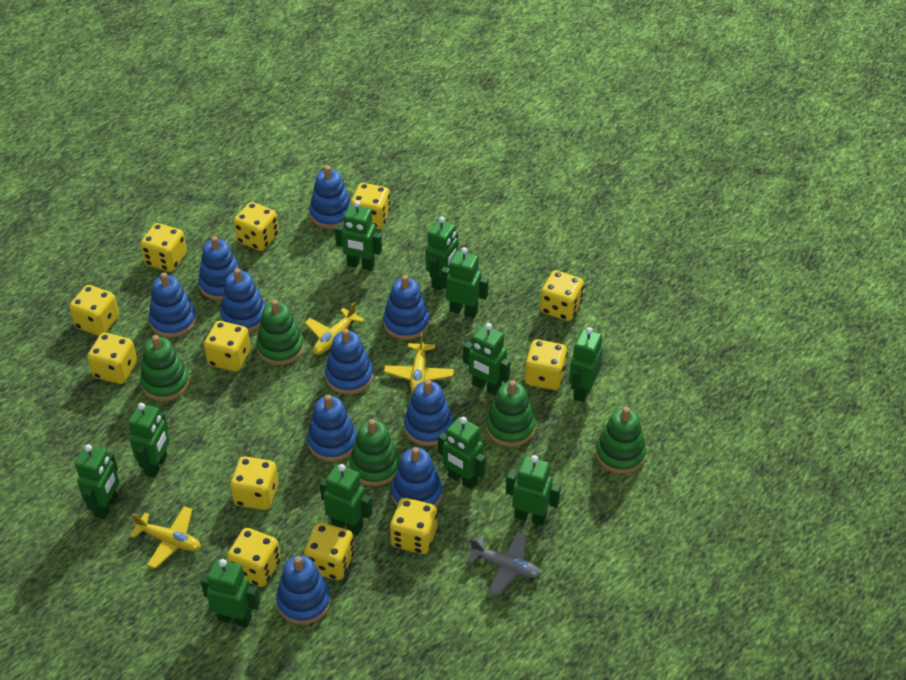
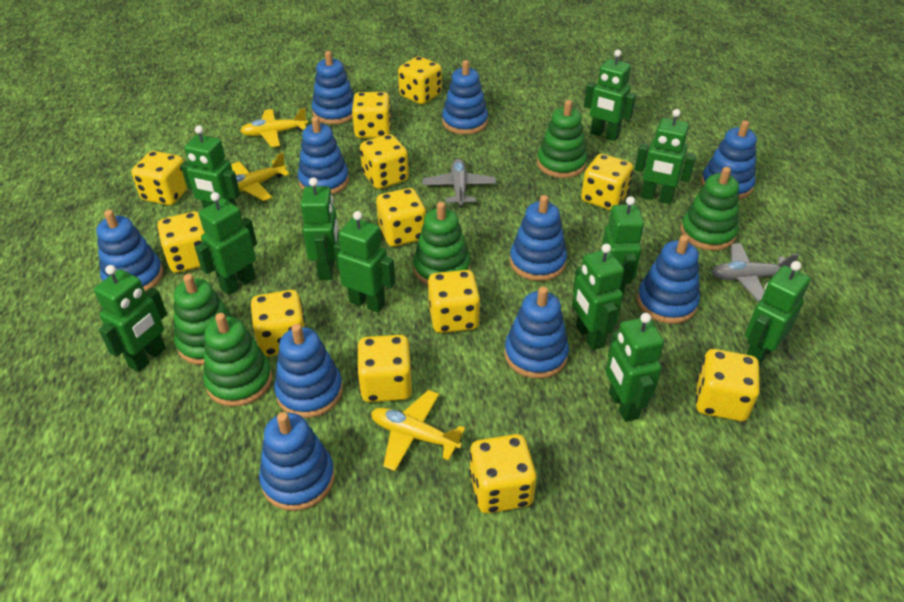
grey plane: 1 -> 2

